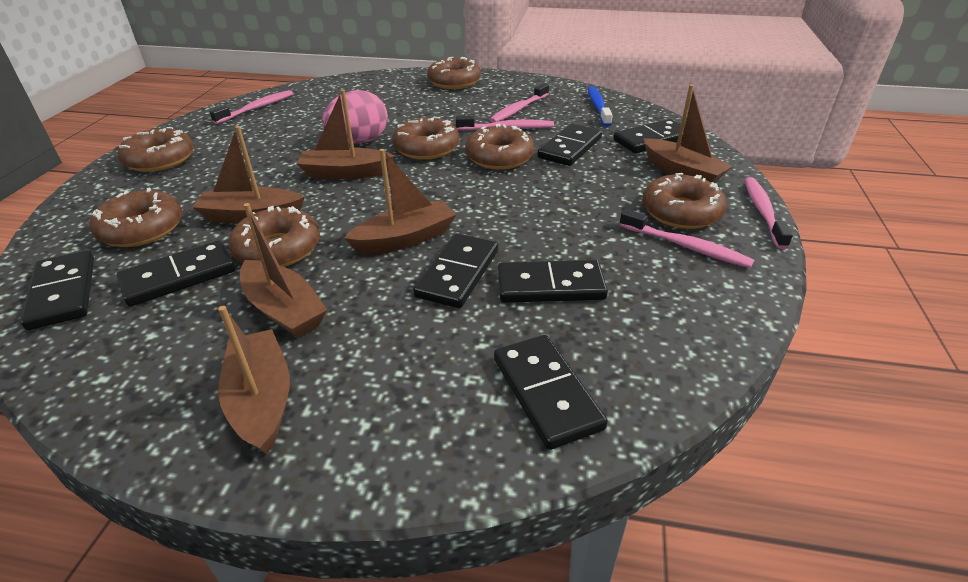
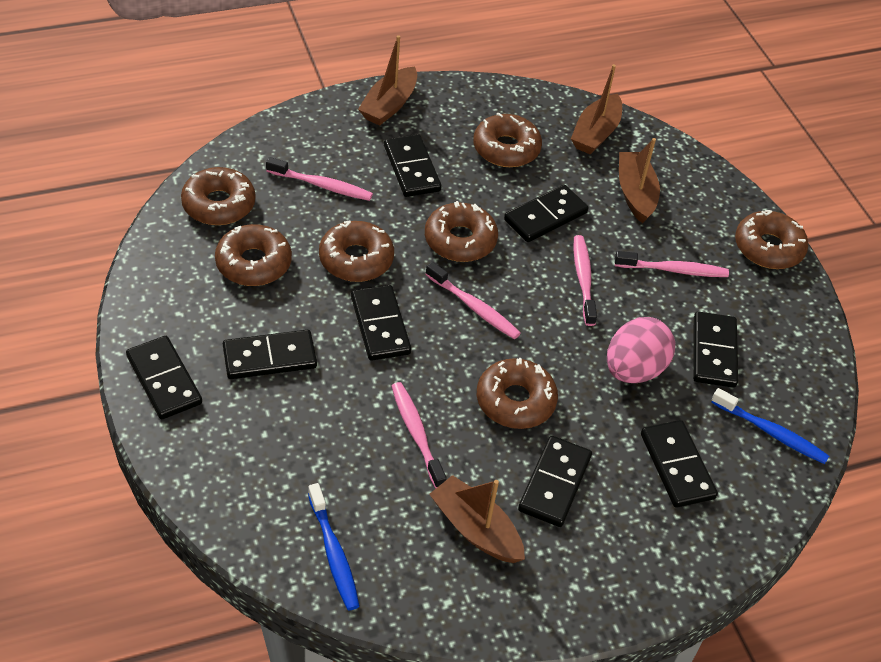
black domino: 7 -> 8
blue toothbrush: 1 -> 2
brown boat: 6 -> 4

